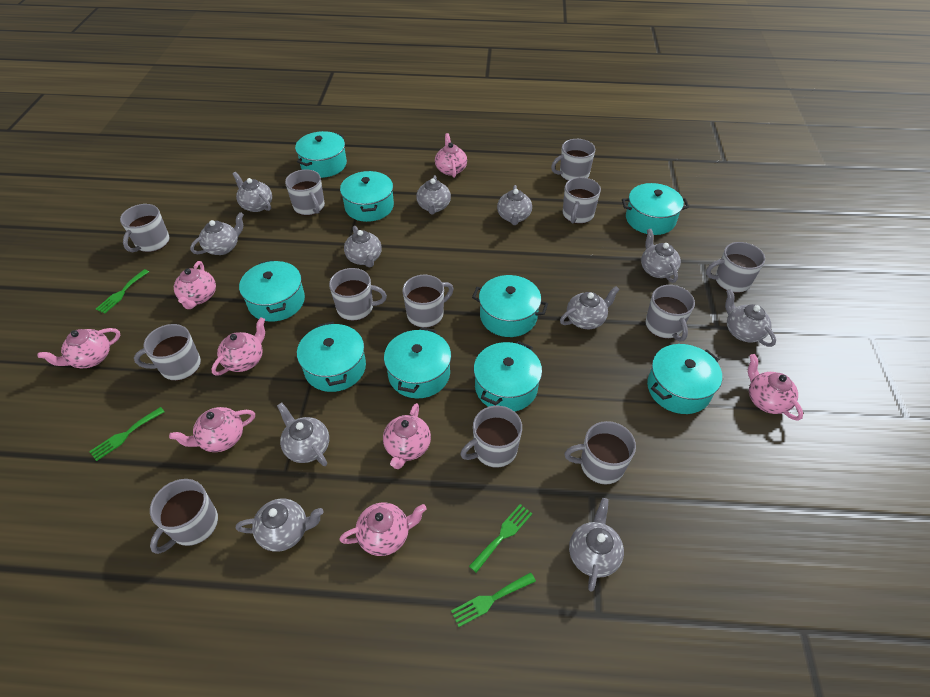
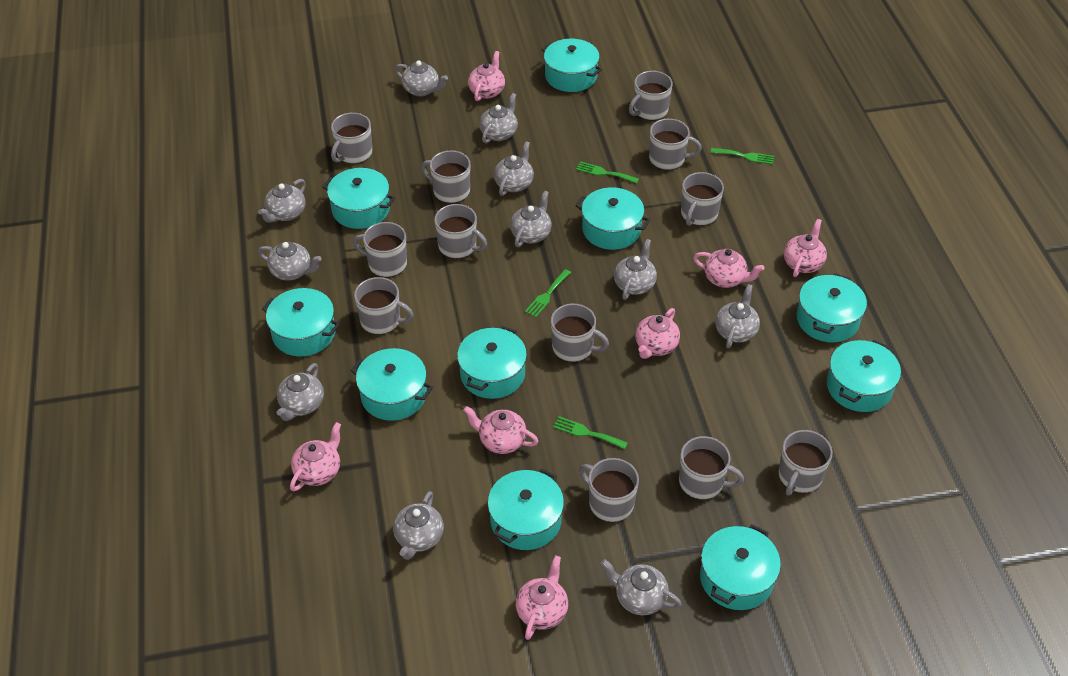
pink teapot: 8 -> 7
turquoise pot: 9 -> 10

